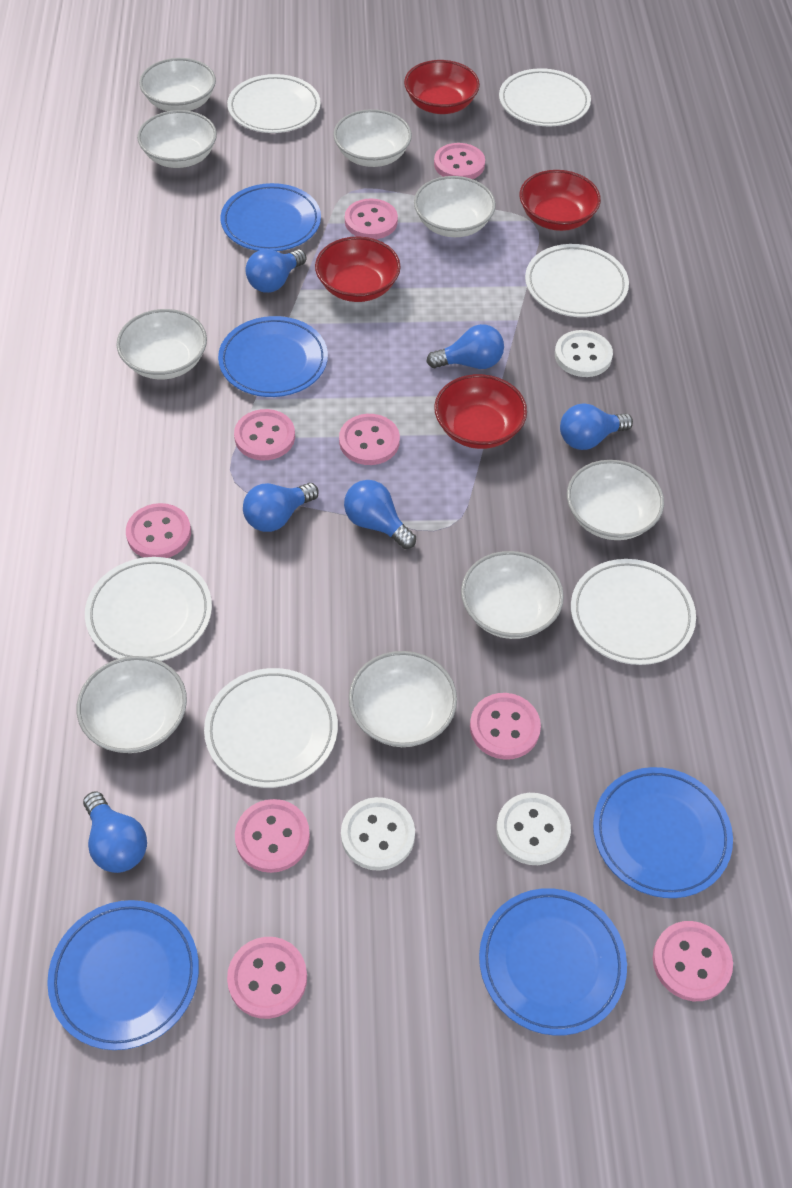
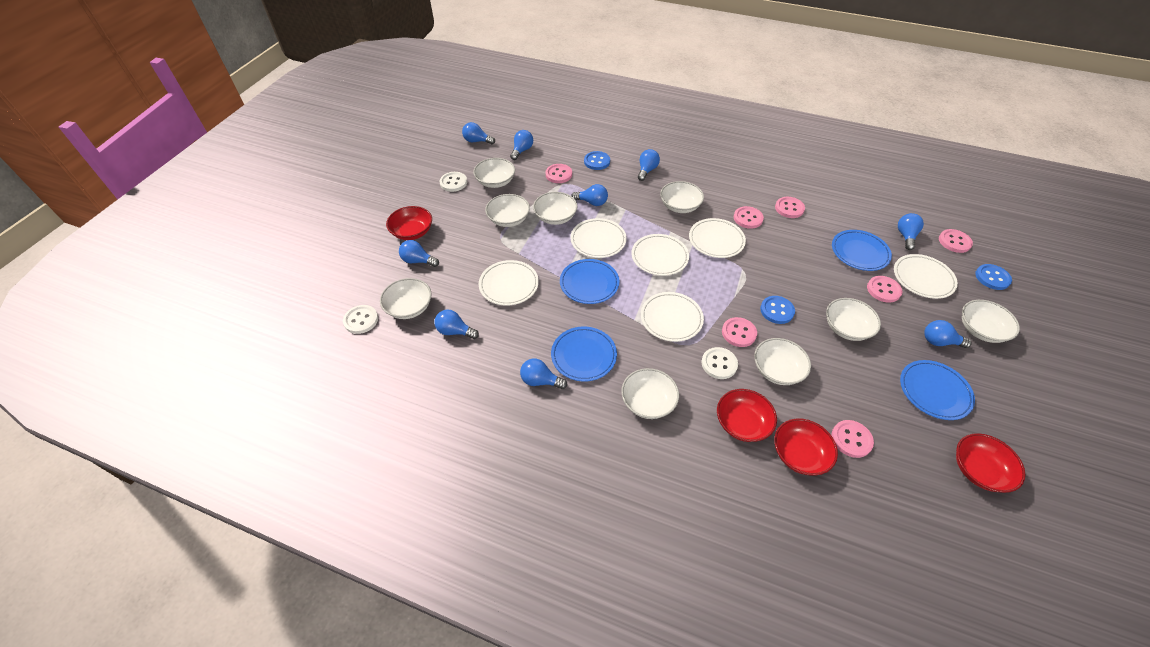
blue button: 0 -> 3
blue light bulb: 6 -> 9
blue plate: 5 -> 4
pink button: 9 -> 7

